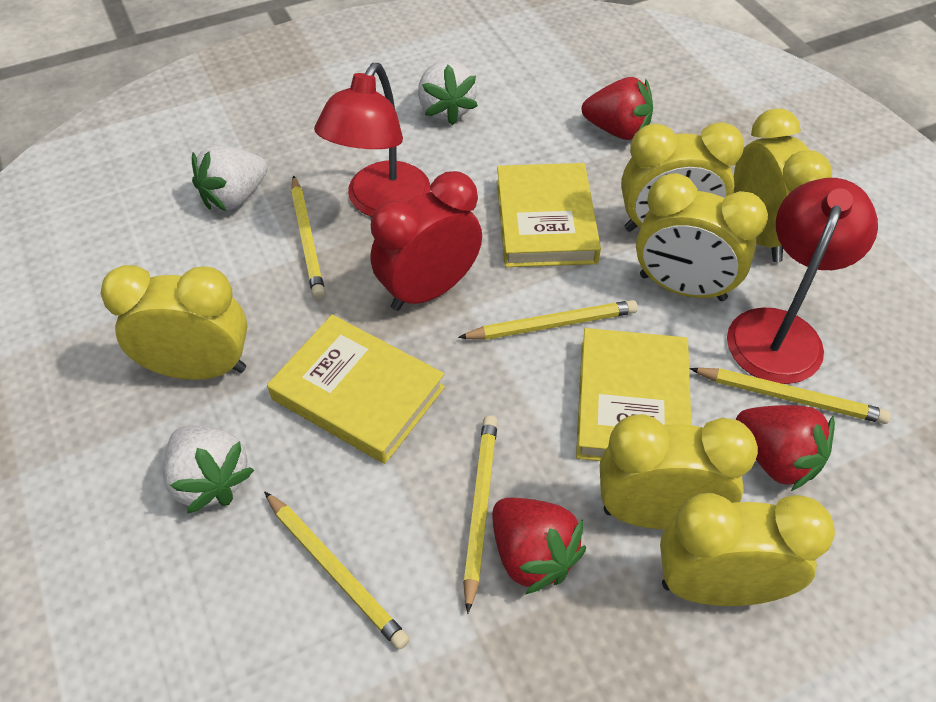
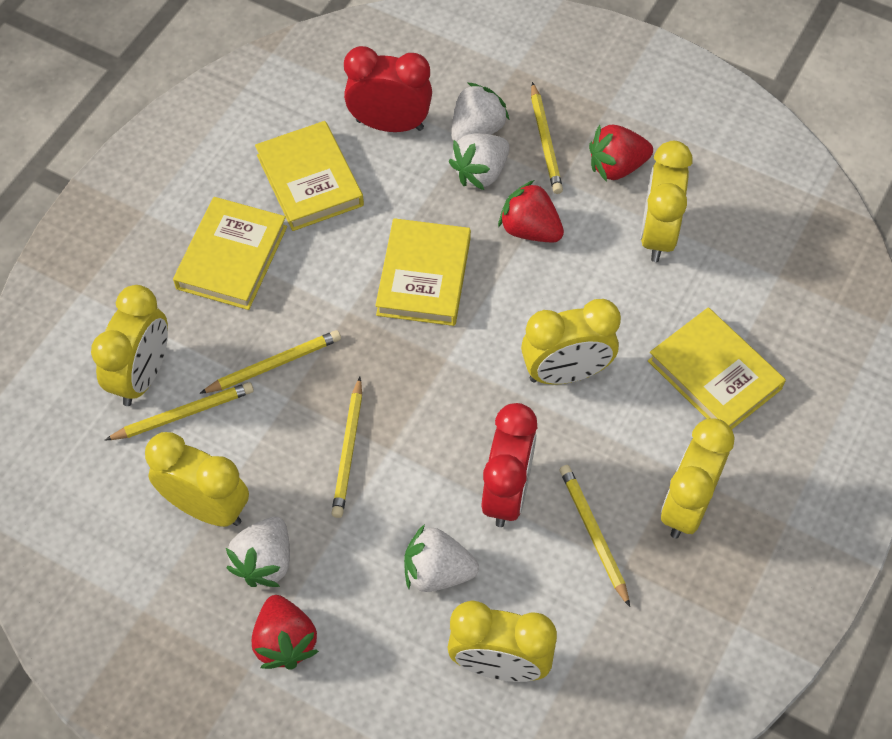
red clock: 1 -> 2
red lamp: 2 -> 0
white strawberry: 3 -> 4
yellow book: 3 -> 4

